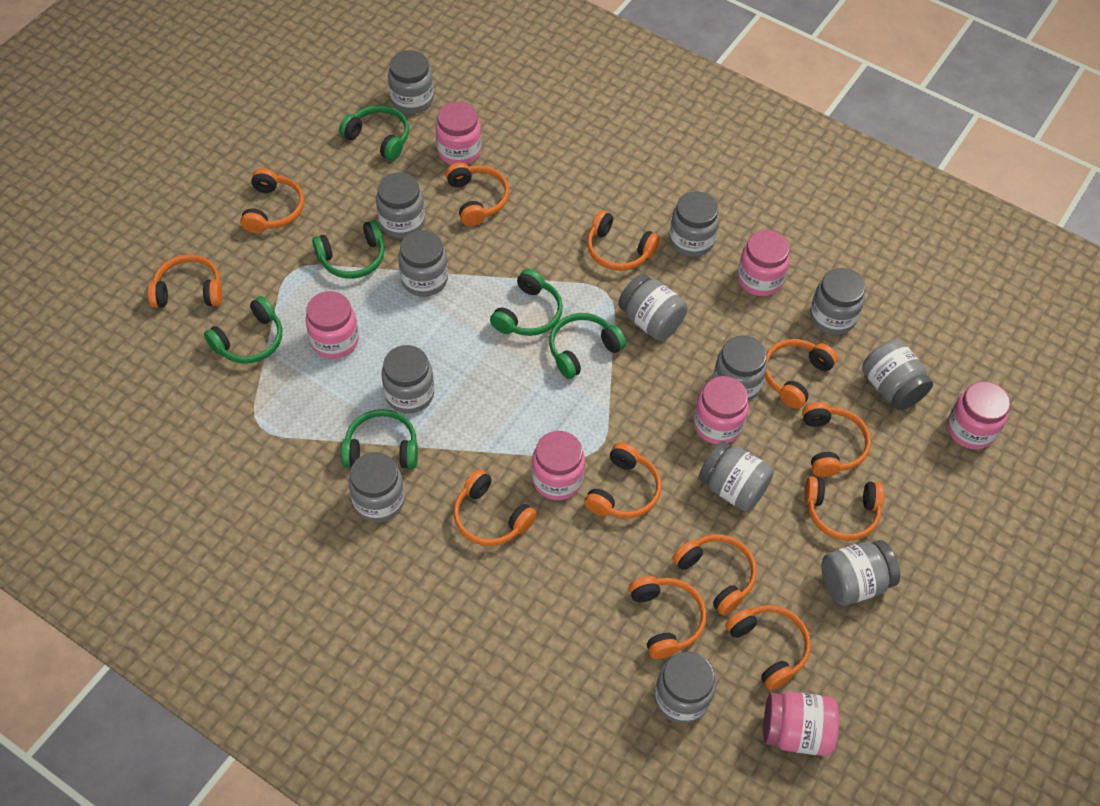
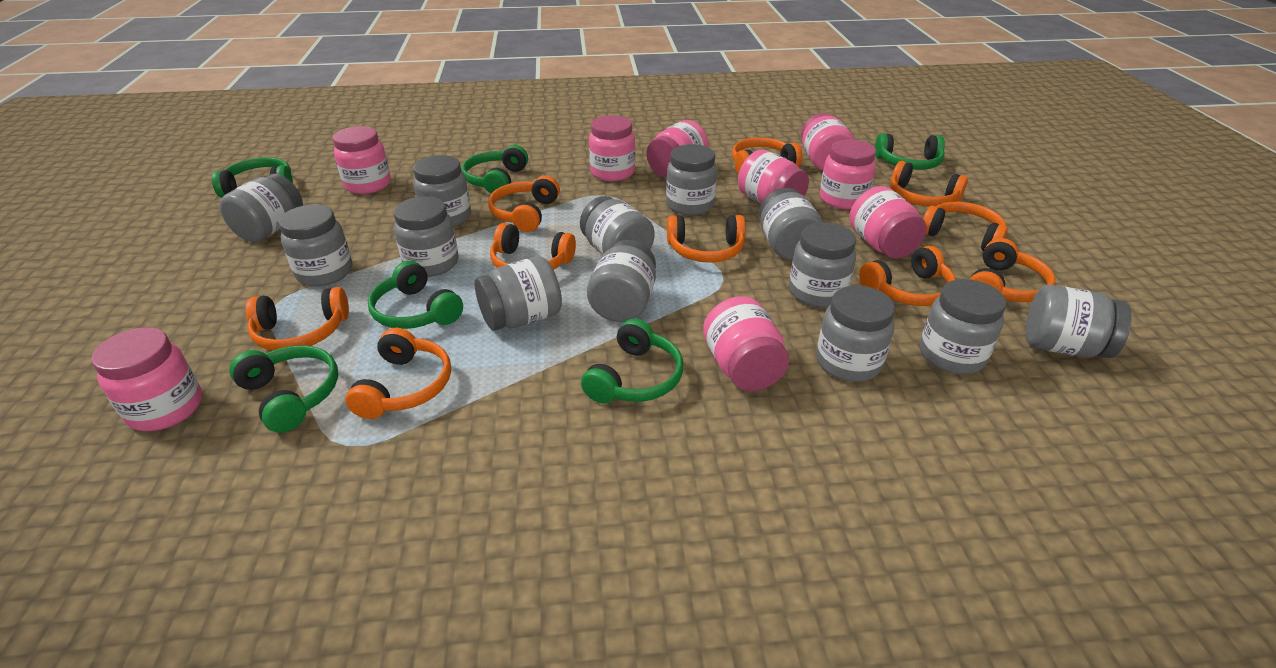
orange headphones: 12 -> 10
pink jar: 7 -> 9

